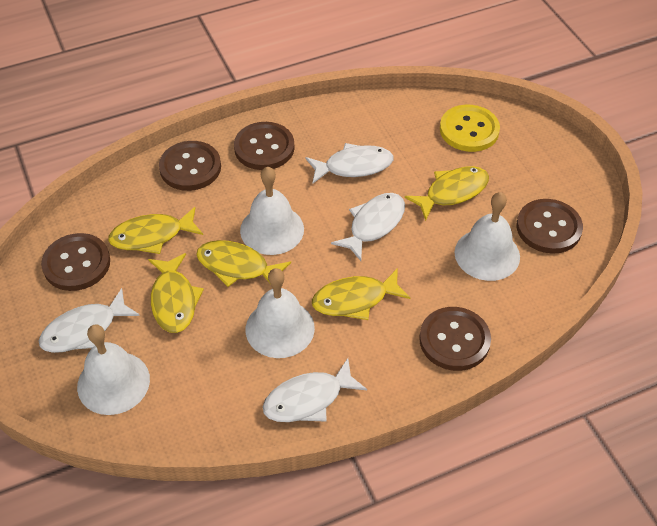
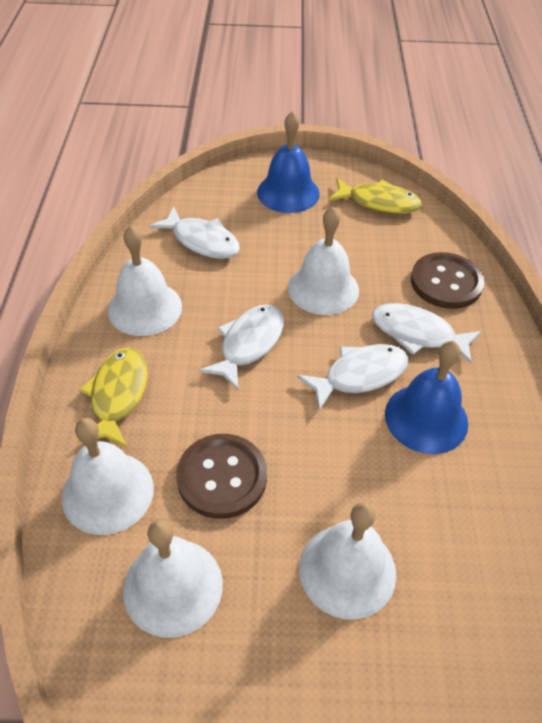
blue bell: 0 -> 2
brown button: 5 -> 2
white bell: 4 -> 5
yellow button: 1 -> 0
yellow fish: 5 -> 2

